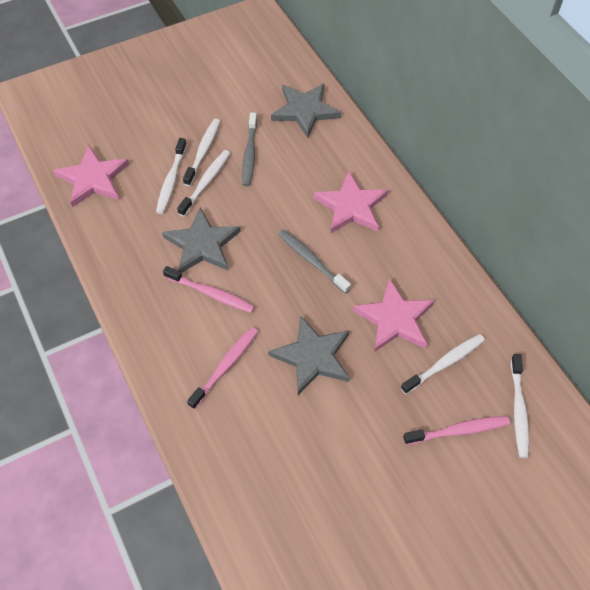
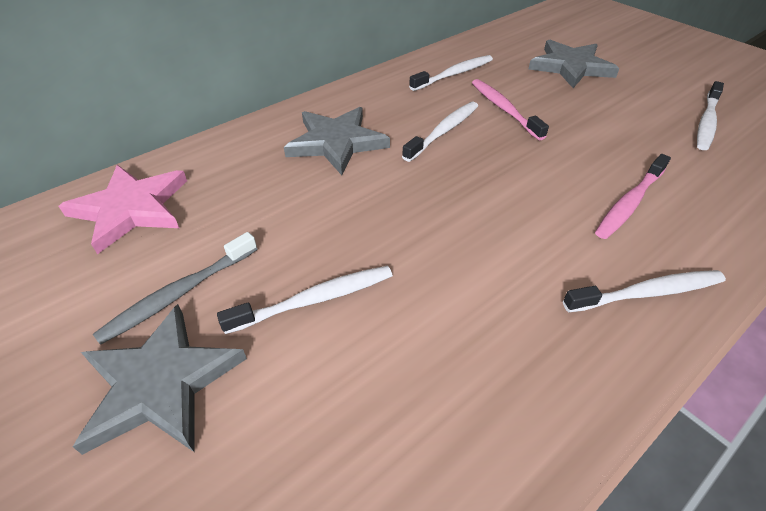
grey toothbrush: 2 -> 1
pink star: 3 -> 1
pink toothbrush: 3 -> 2

